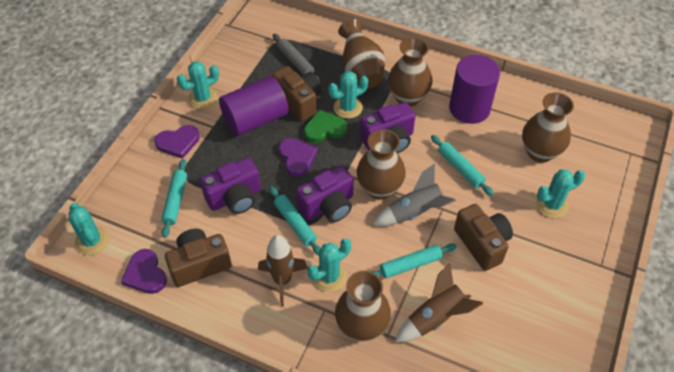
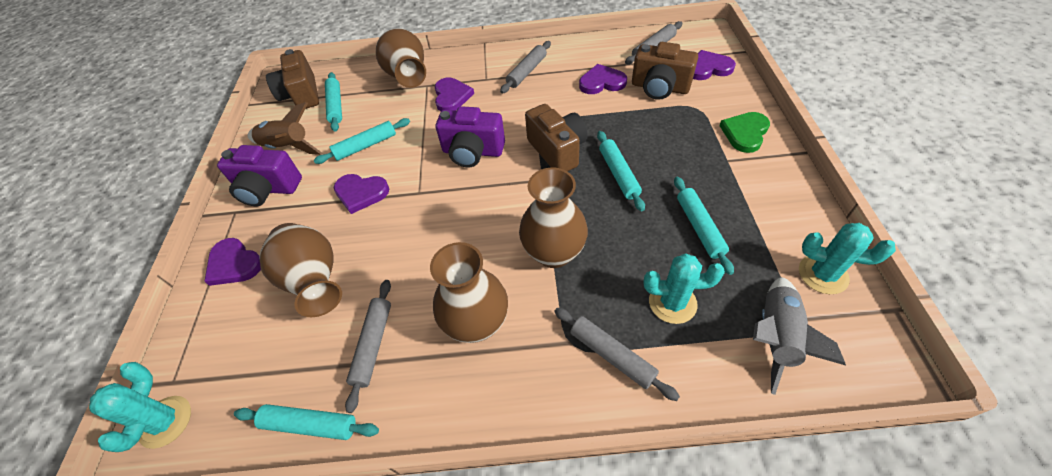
brown rocket: 2 -> 1
brown vase: 5 -> 4
grey rolling pin: 1 -> 4
purple camera: 3 -> 2
purple cylinder: 2 -> 0
purple heart: 3 -> 5
turquoise cactus: 5 -> 3
turquoise rolling pin: 4 -> 5

